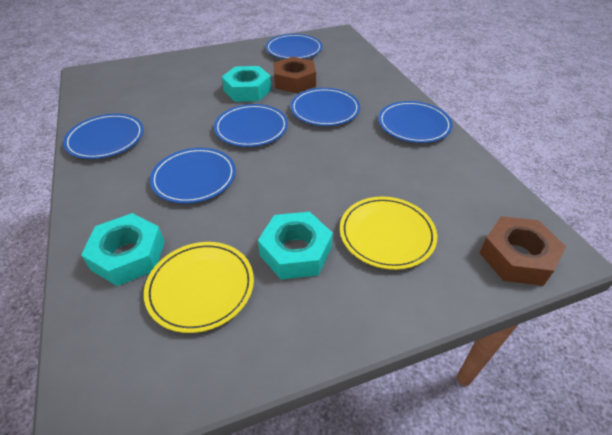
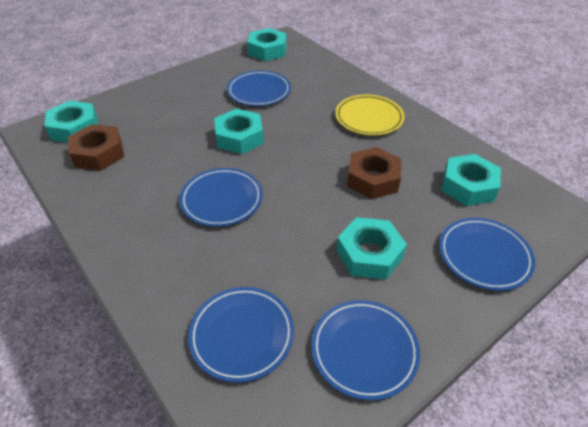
blue plate: 6 -> 5
turquoise nut: 3 -> 5
yellow plate: 2 -> 1

